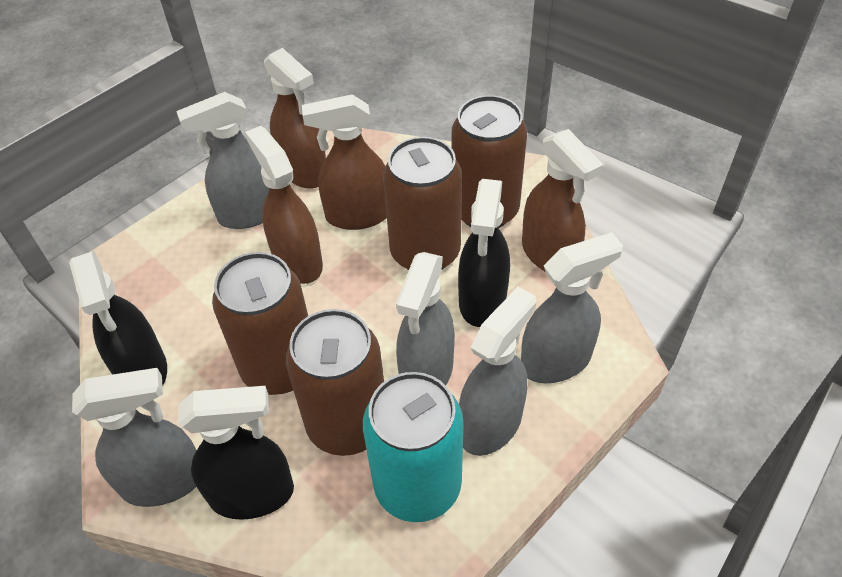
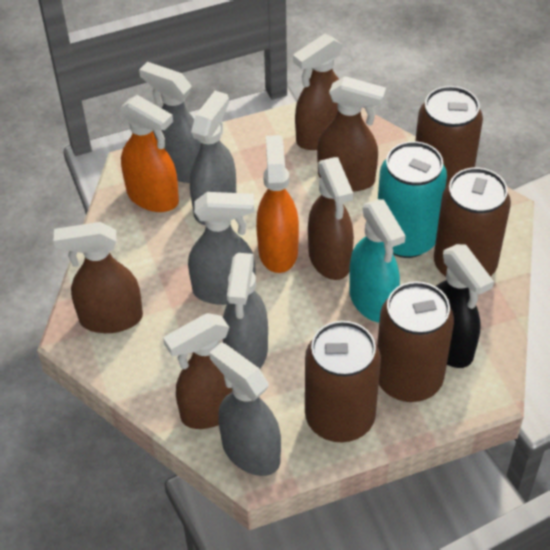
black spray bottle: 3 -> 1
brown spray bottle: 4 -> 5
orange spray bottle: 0 -> 2
turquoise spray bottle: 0 -> 1

